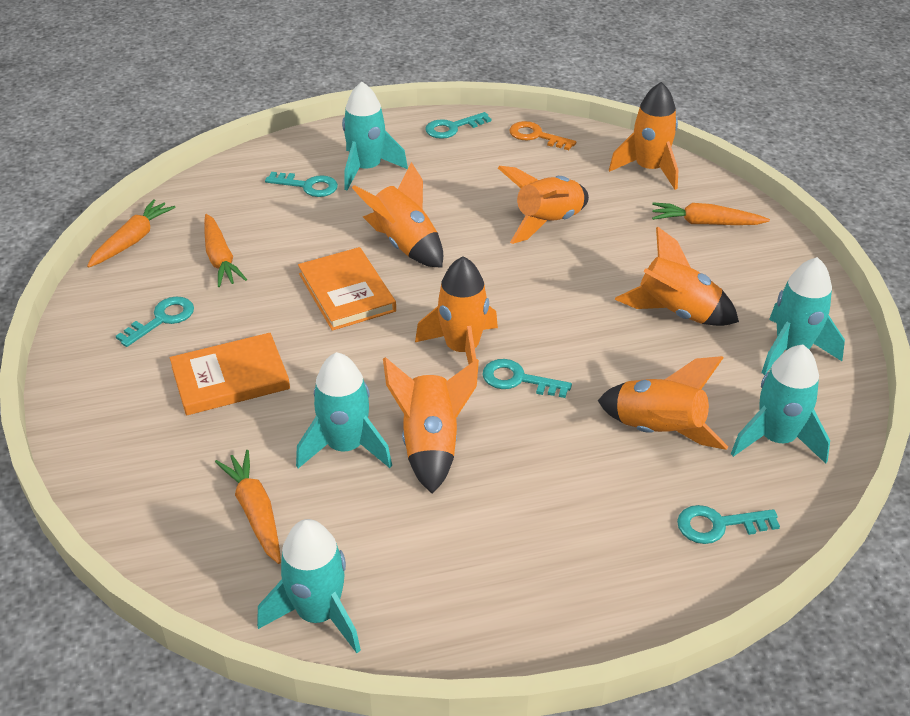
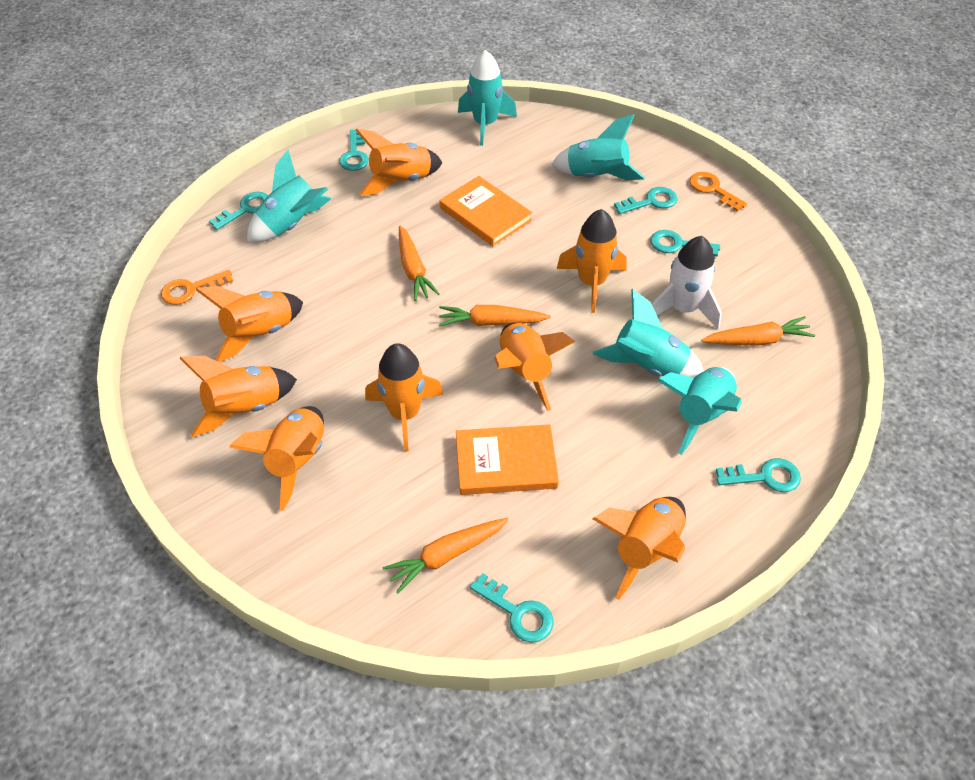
orange key: 1 -> 2
orange rocket: 7 -> 8
turquoise key: 5 -> 6
white rocket: 0 -> 1

